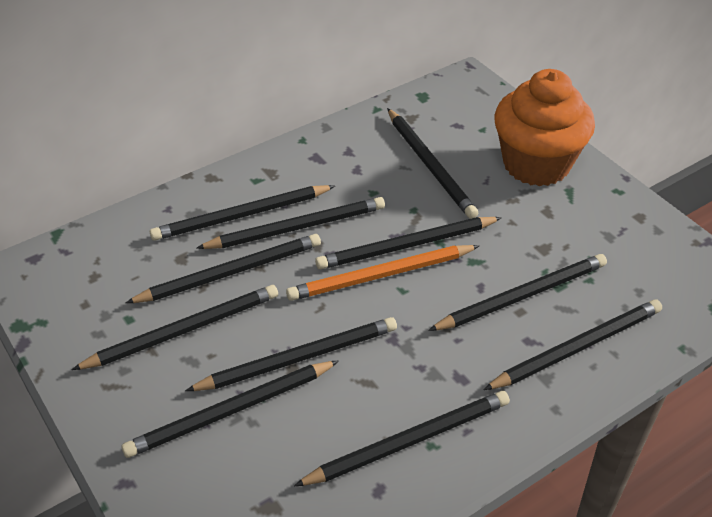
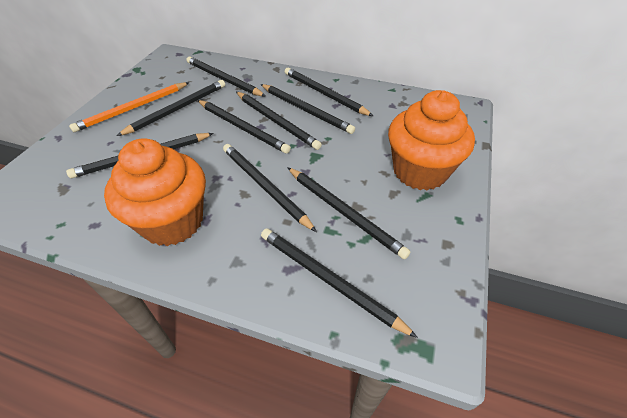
black pencil: 11 -> 10
orange cupcake: 1 -> 2

